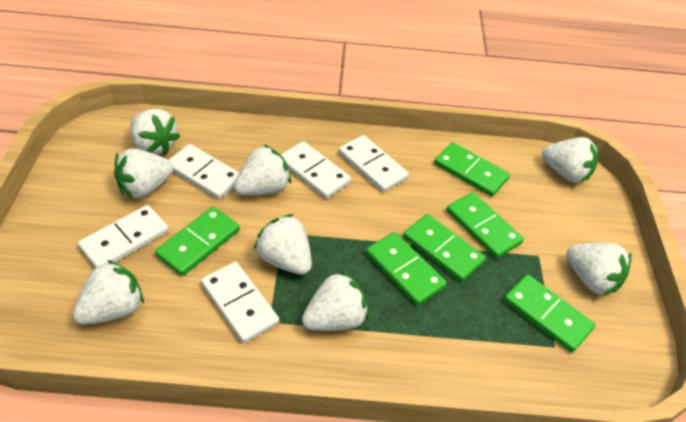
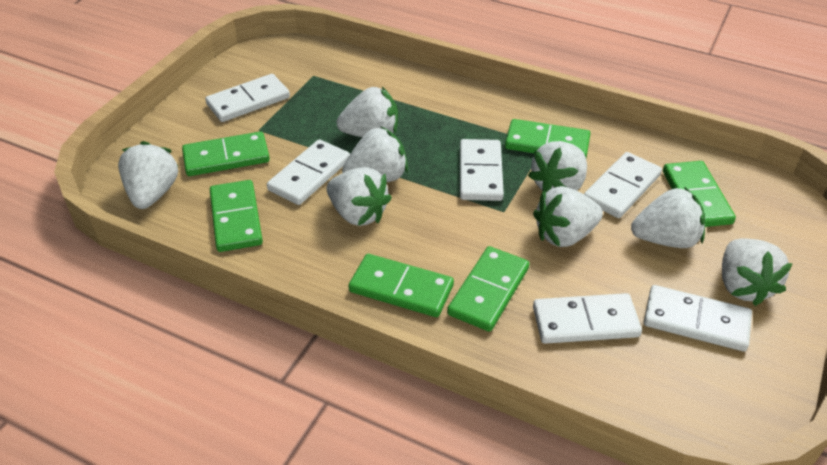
white domino: 5 -> 6

